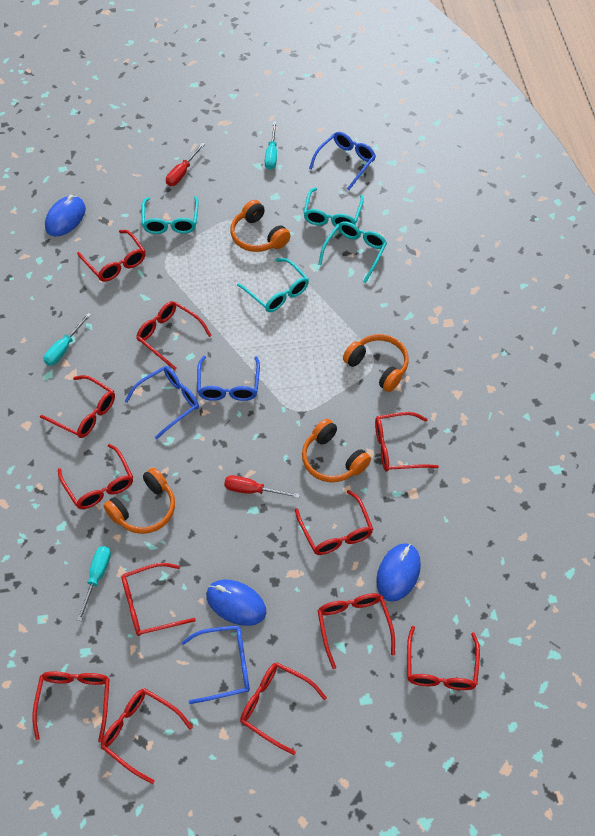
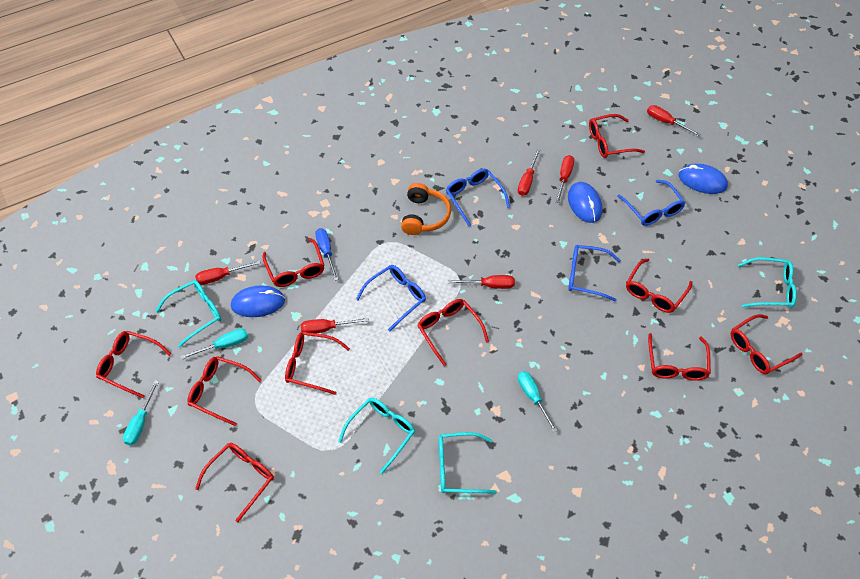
blue screwdriver: 0 -> 1
orange headphones: 4 -> 1
red glasses: 12 -> 10
red screwdriver: 2 -> 6

